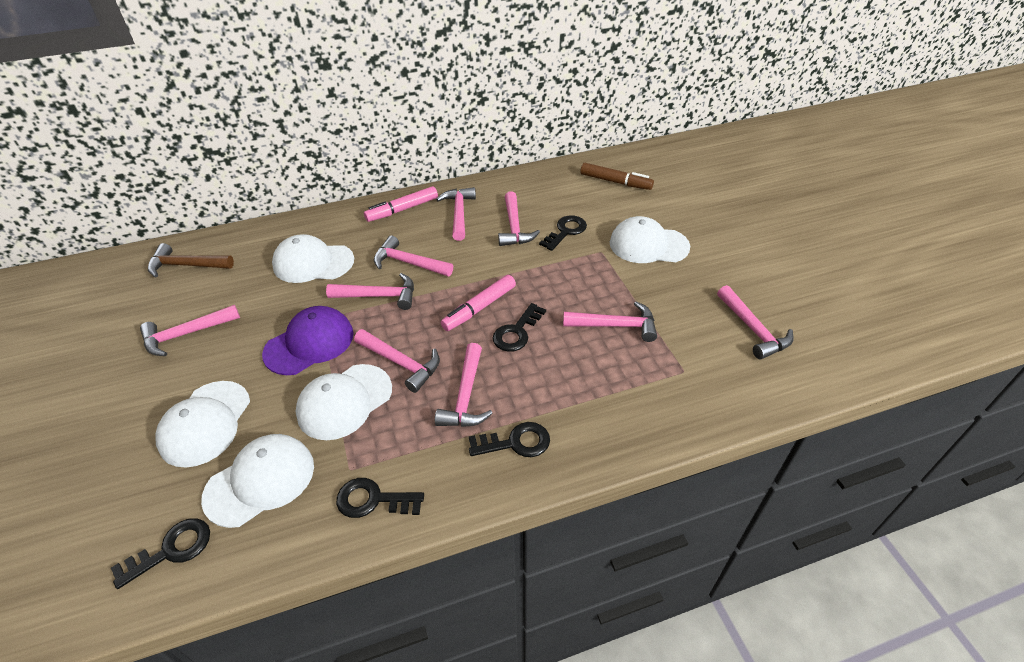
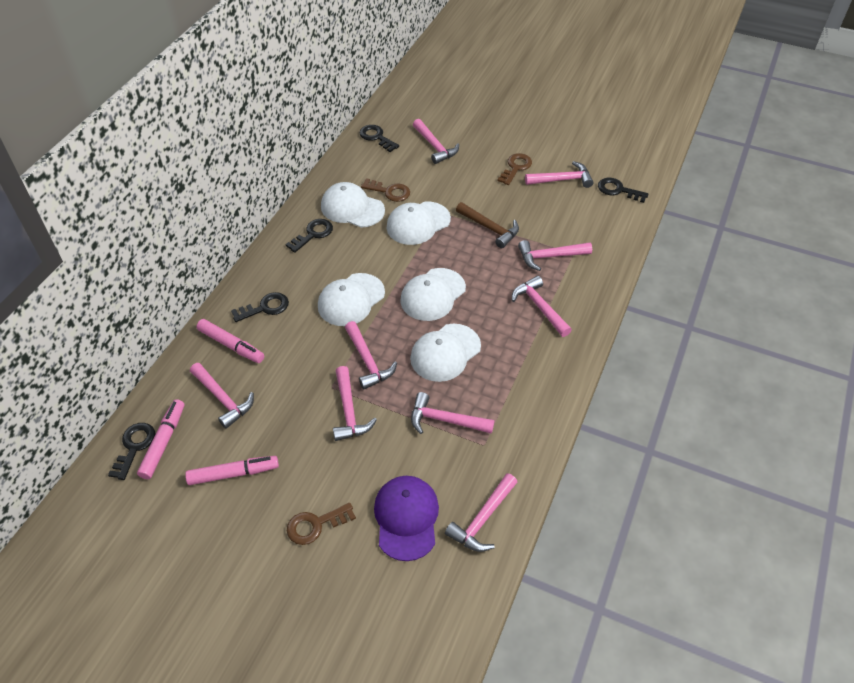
brown key: 0 -> 3
brown marker: 1 -> 0
pink marker: 2 -> 3

